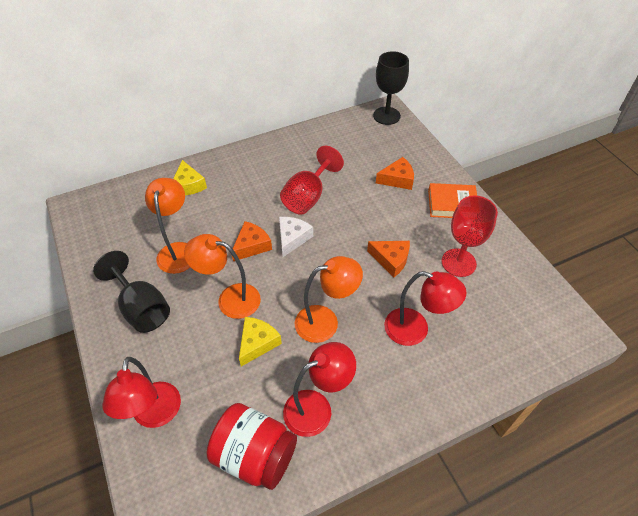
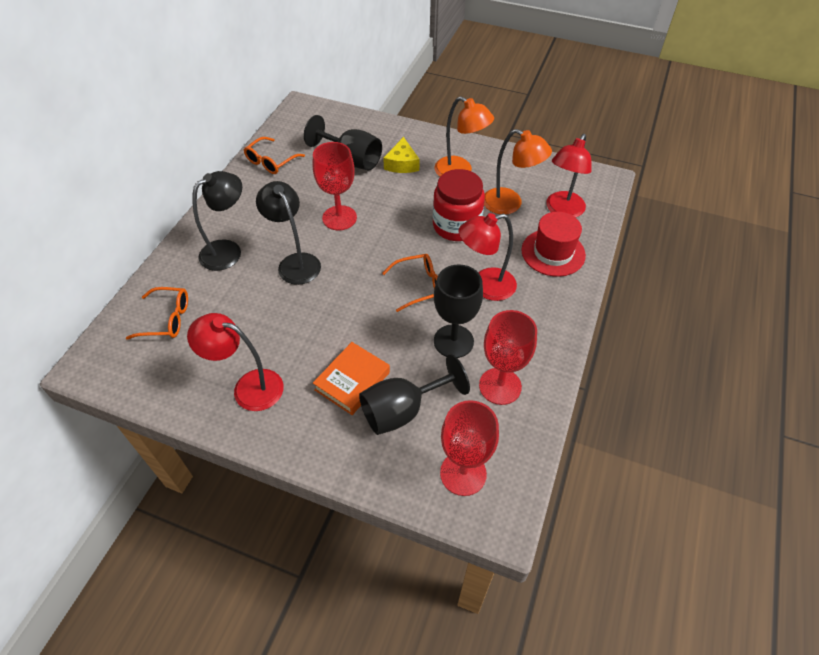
black goblet: 2 -> 3
black lamp: 0 -> 2
orange cheese: 3 -> 0
orange glasses: 0 -> 3
orange lamp: 3 -> 2
red goblet: 2 -> 3
red hat: 0 -> 1
white cheese: 1 -> 0
yellow cheese: 2 -> 1

